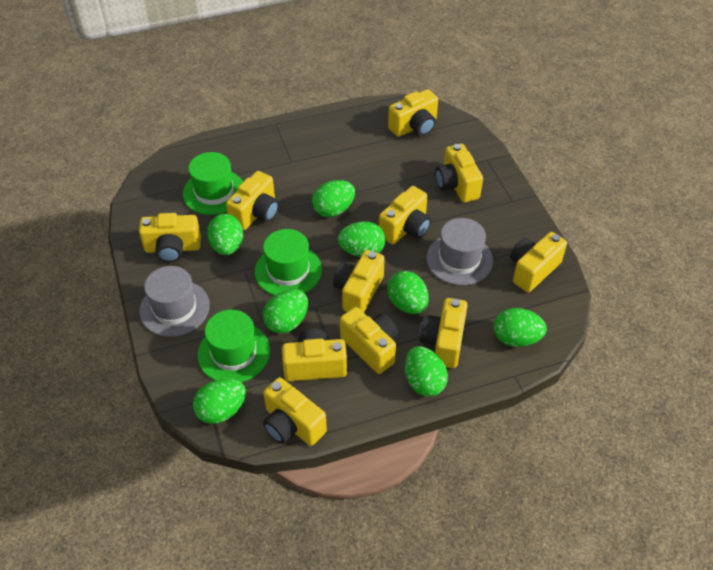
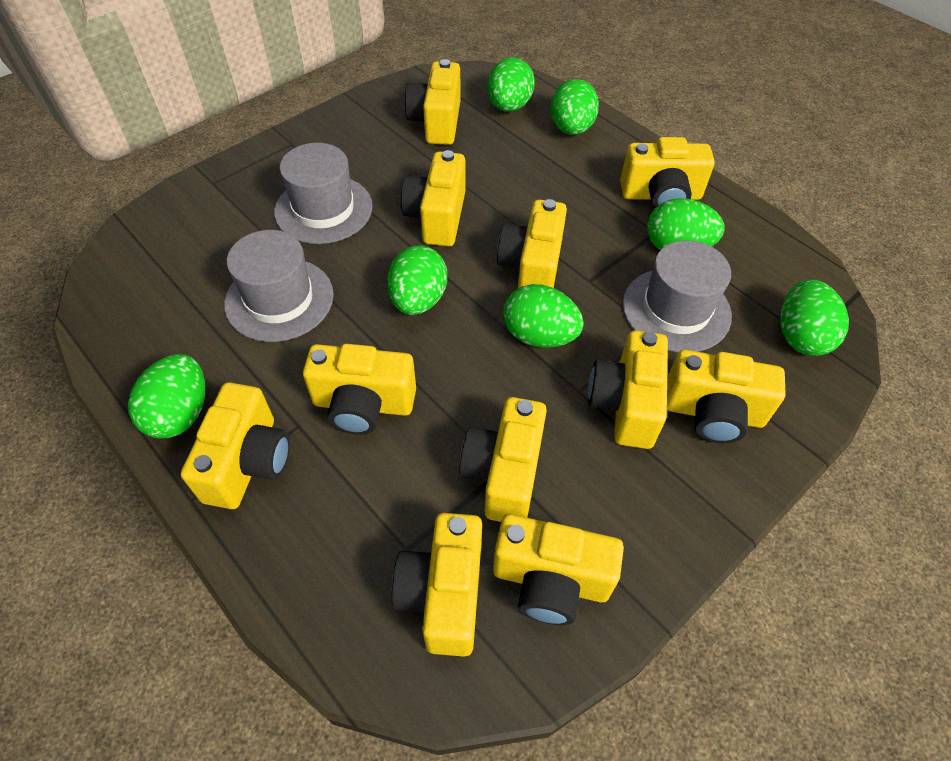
green egg: 8 -> 7
green hat: 3 -> 0
grey hat: 2 -> 3

